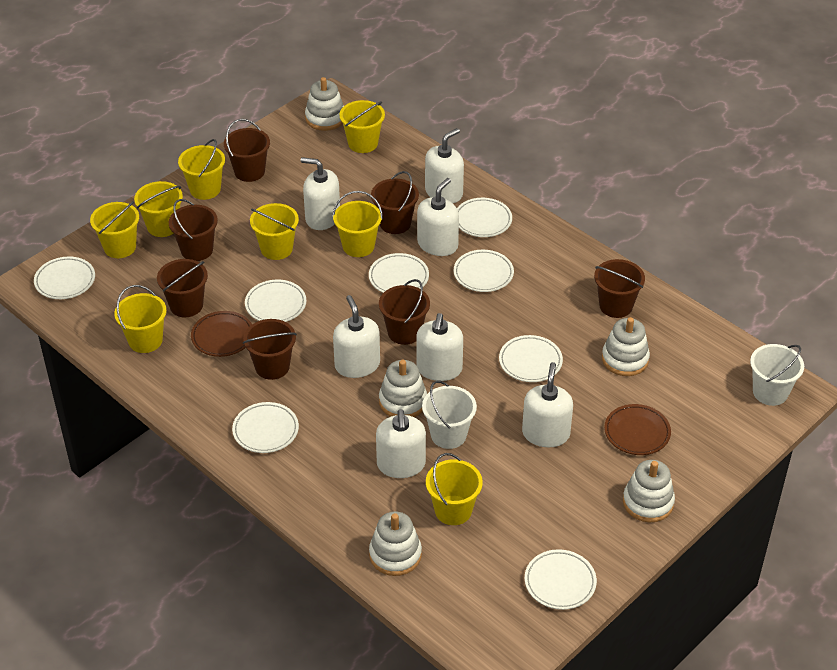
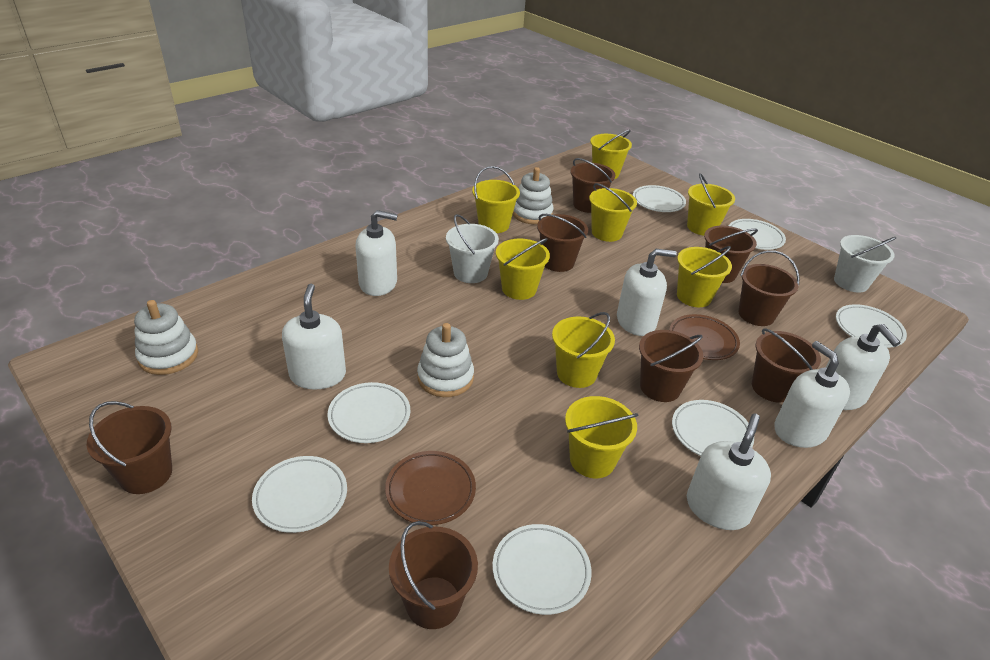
brown bucket: 7 -> 8
white plate: 8 -> 7
white soap dispenser: 7 -> 6
white stacking toy: 5 -> 3

